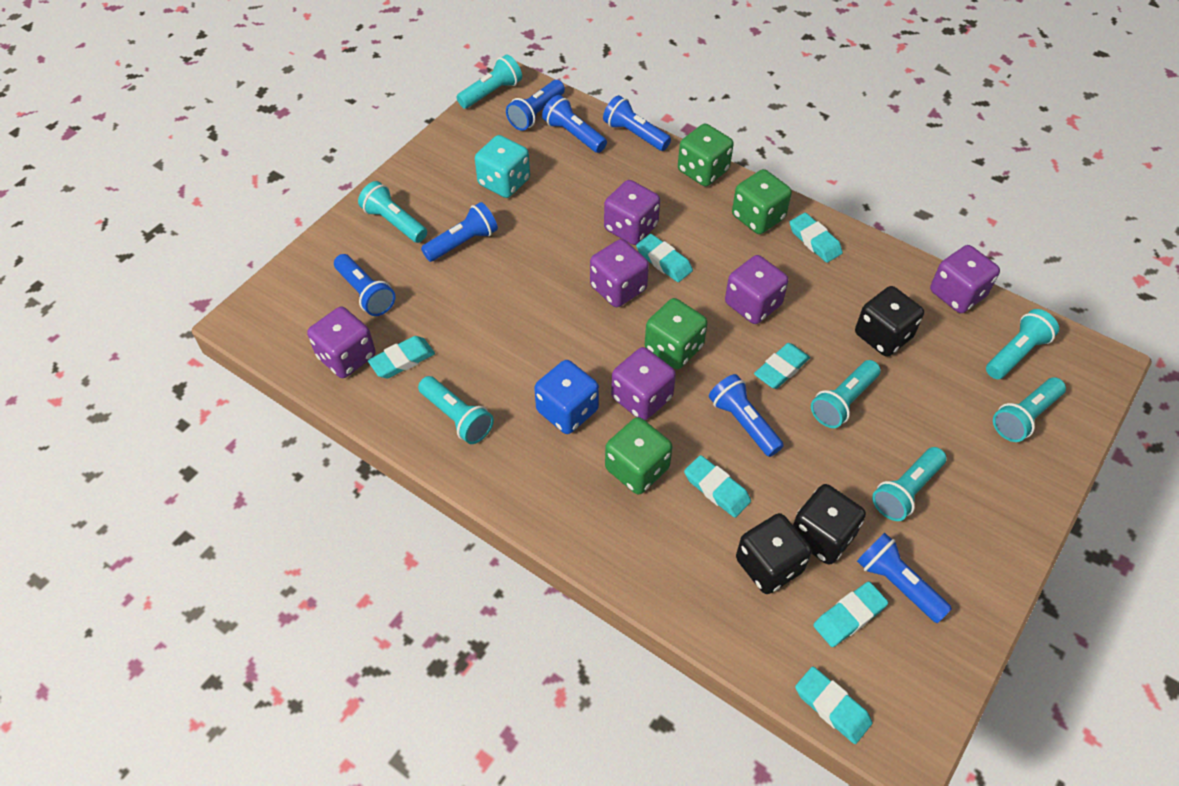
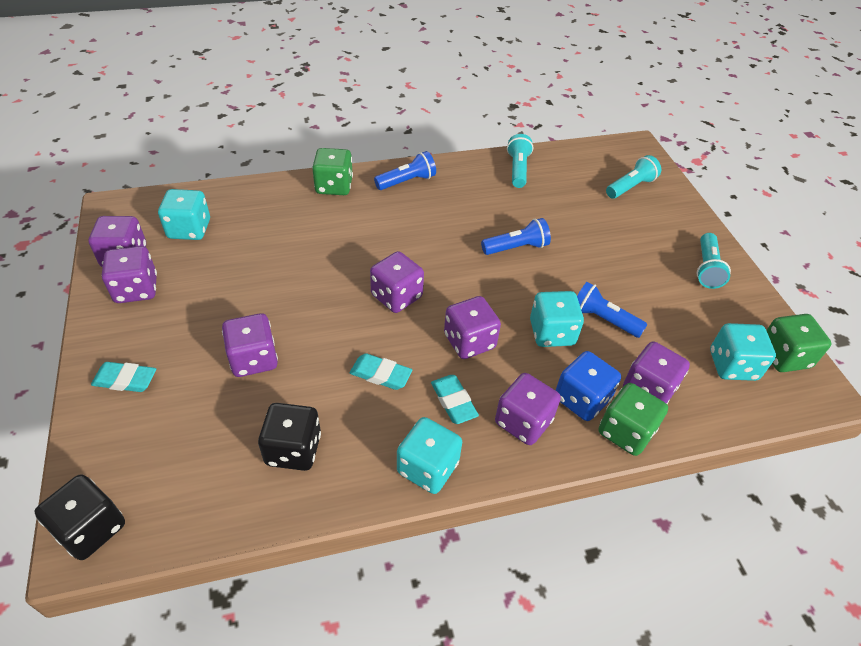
black dice: 3 -> 2
blue flashlight: 7 -> 3
green dice: 4 -> 3
purple dice: 6 -> 7
turquoise dice: 1 -> 4
turquoise eraser: 7 -> 3
turquoise flashlight: 7 -> 3

